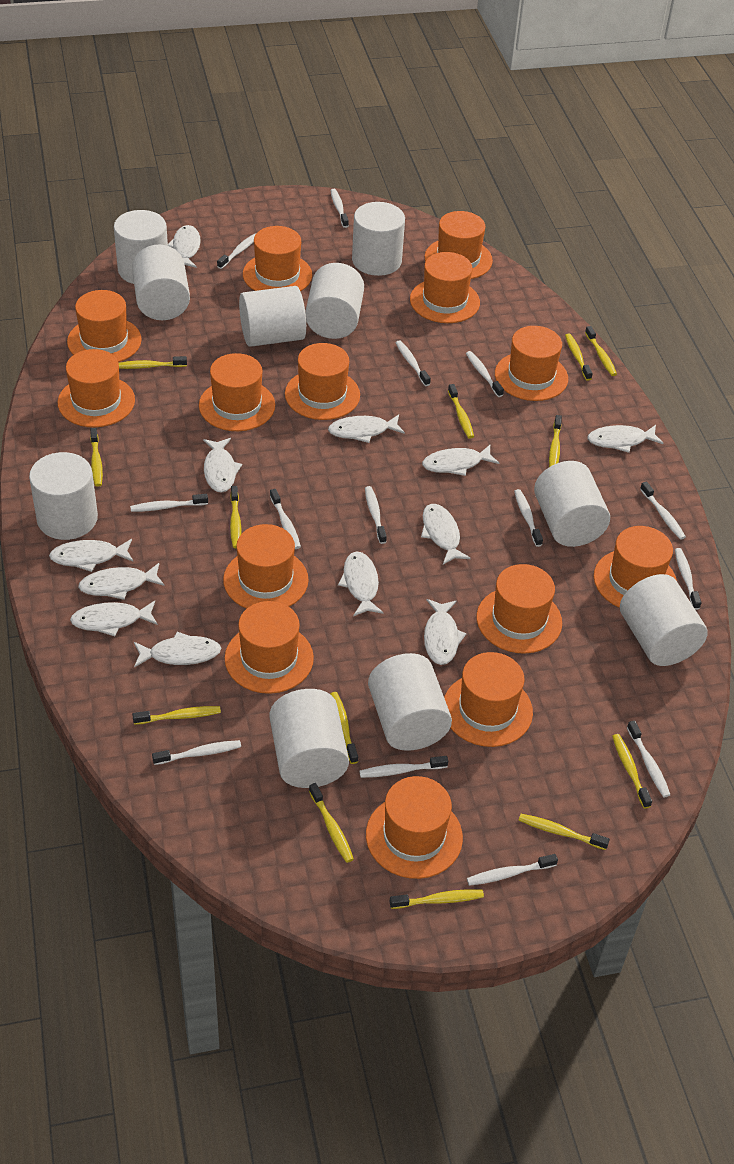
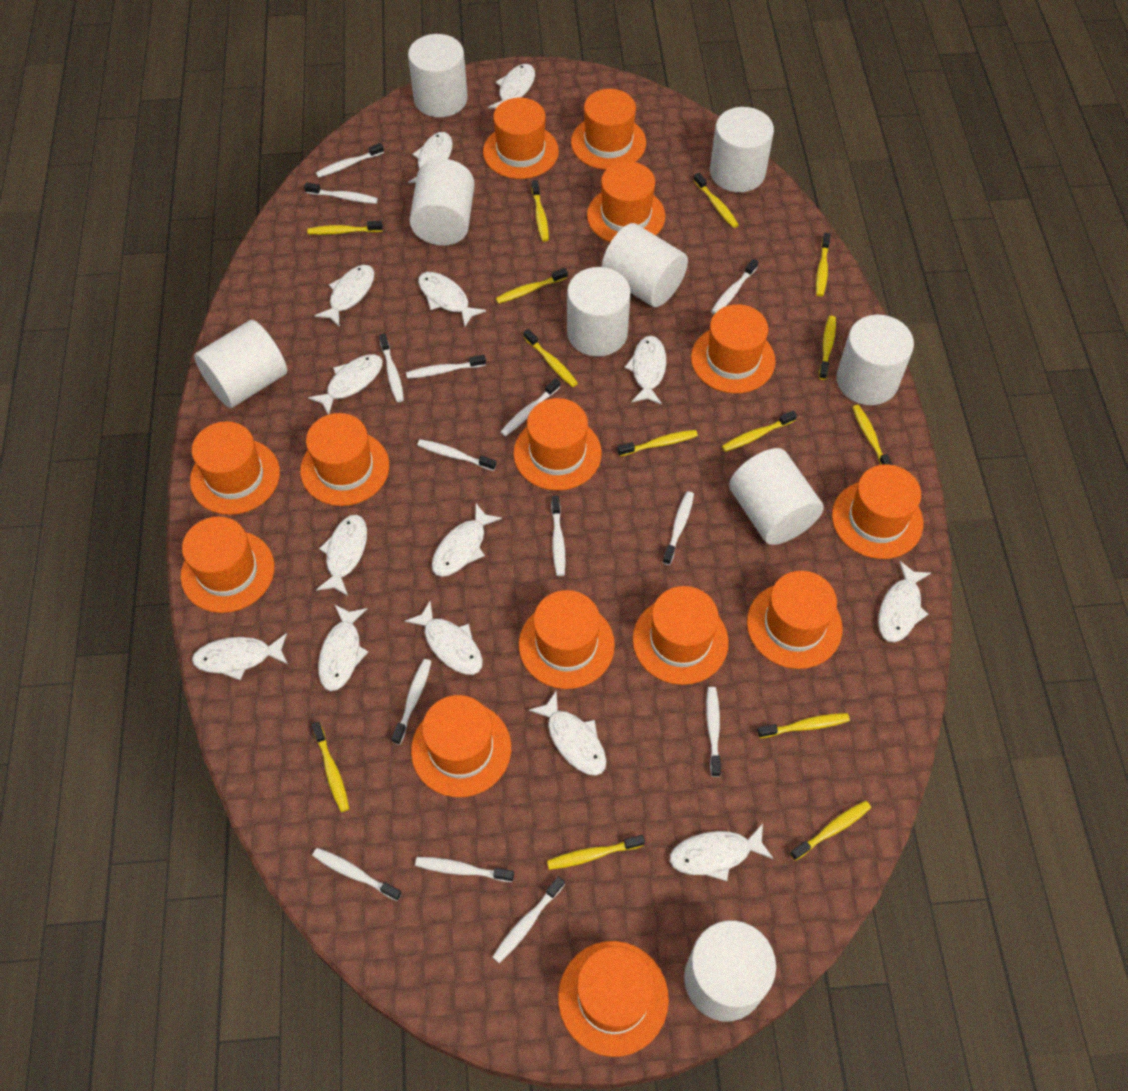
white cylinder: 10 -> 9
white fish: 12 -> 14
yellow toothbrush: 13 -> 14

